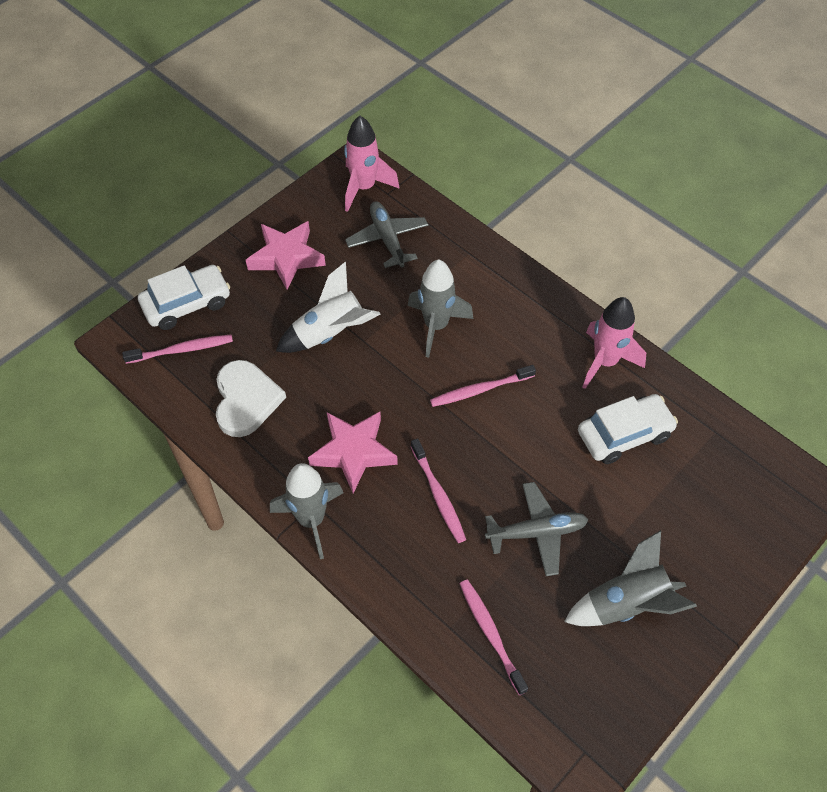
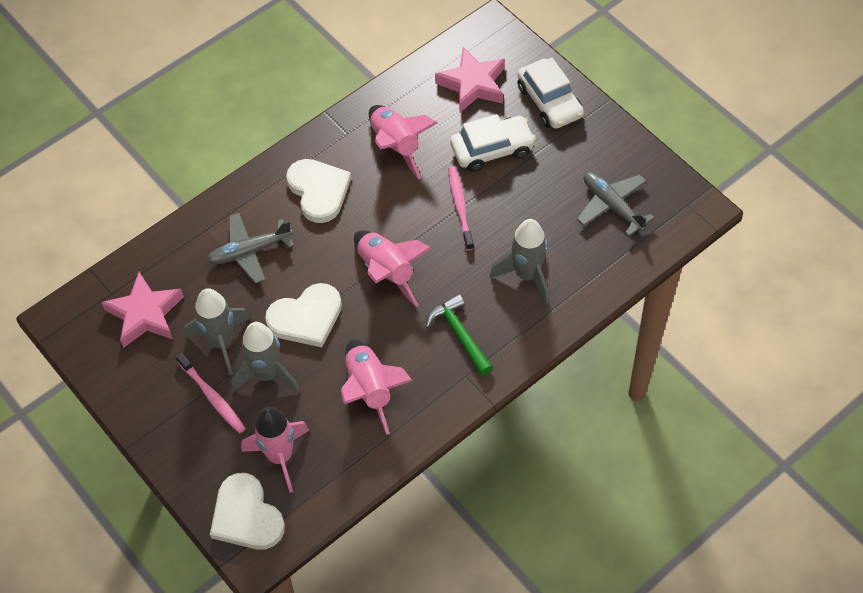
green hammer: 0 -> 1
pink rocket: 2 -> 4
pink toothbrush: 4 -> 2
white heart: 1 -> 3
white rocket: 1 -> 0

